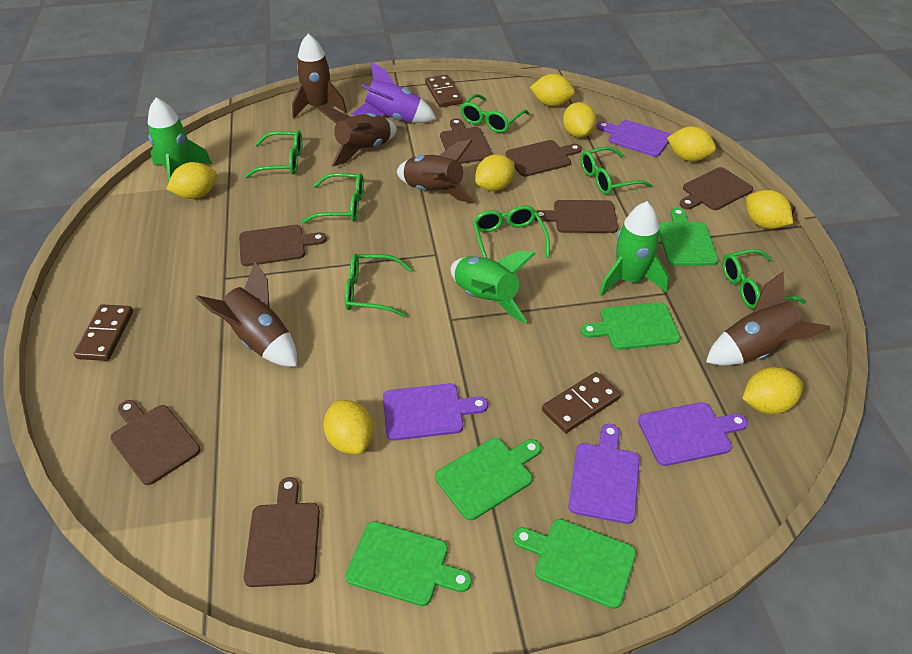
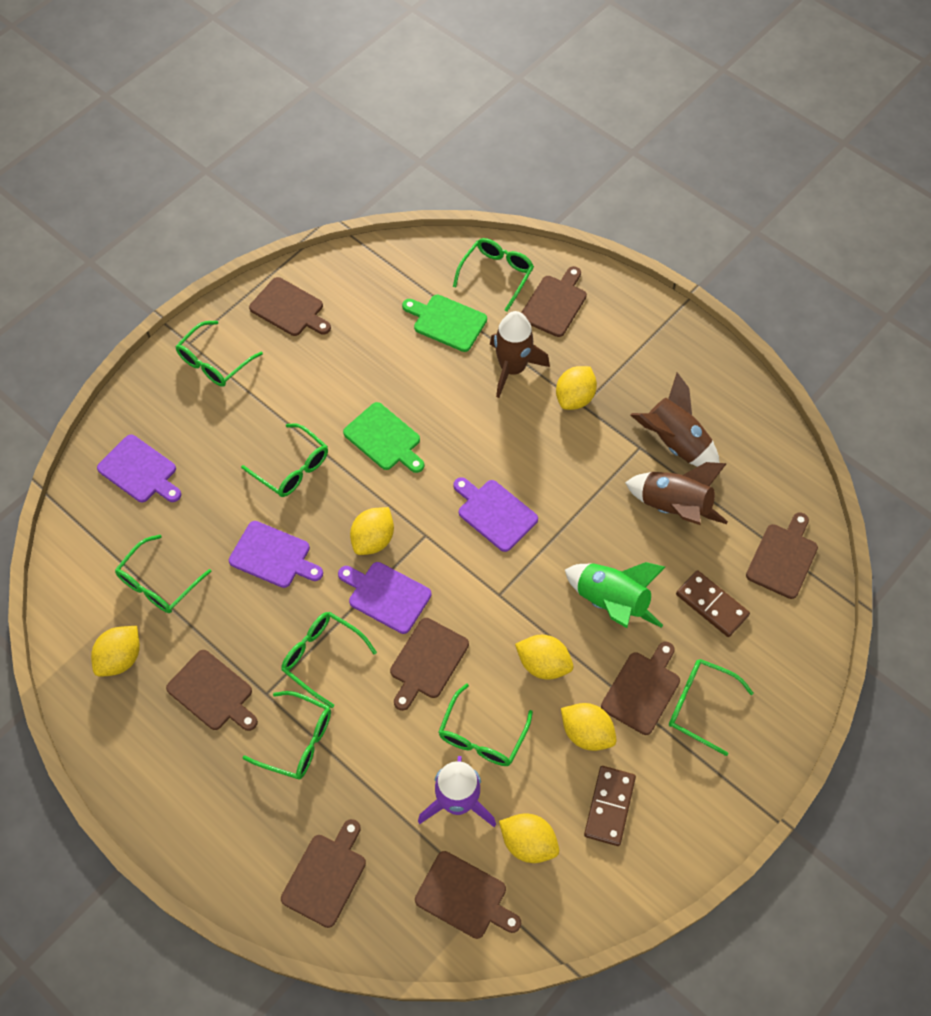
brown cutting board: 7 -> 8
brown domino: 3 -> 2
brown rocket: 5 -> 3
green cutting board: 5 -> 2
green glasses: 7 -> 8
green rocket: 3 -> 1
yellow lemon: 8 -> 6

